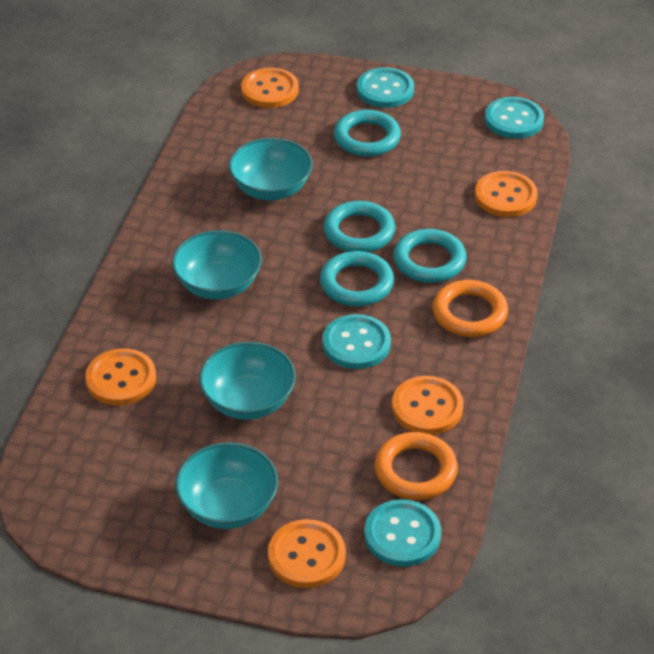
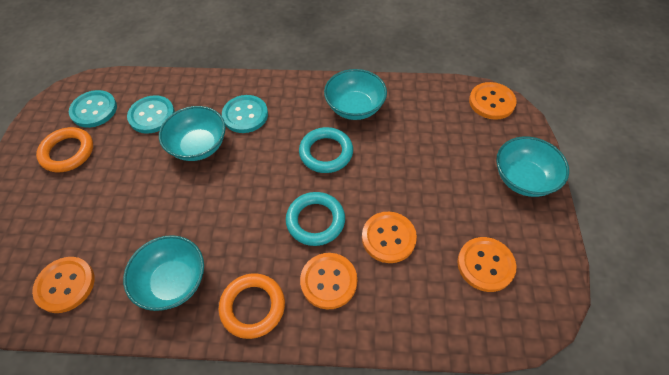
turquoise button: 4 -> 3
turquoise ring: 4 -> 2

